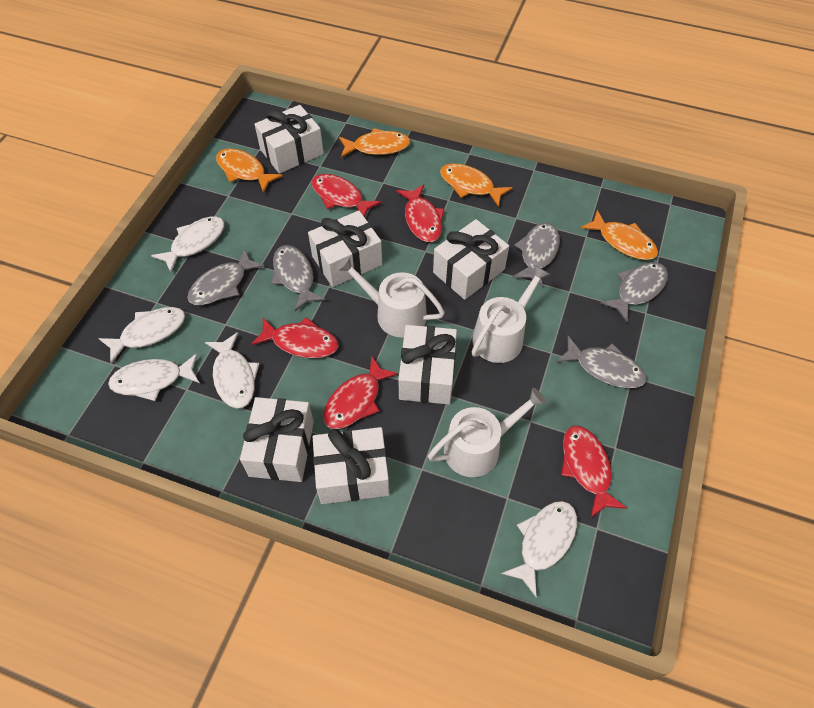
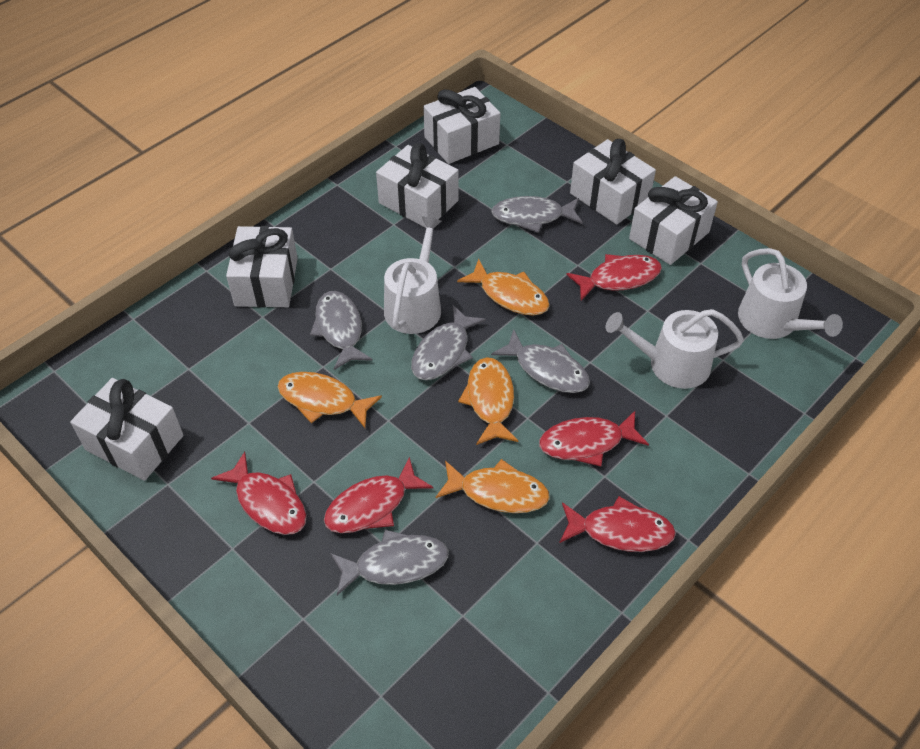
white fish: 5 -> 0

